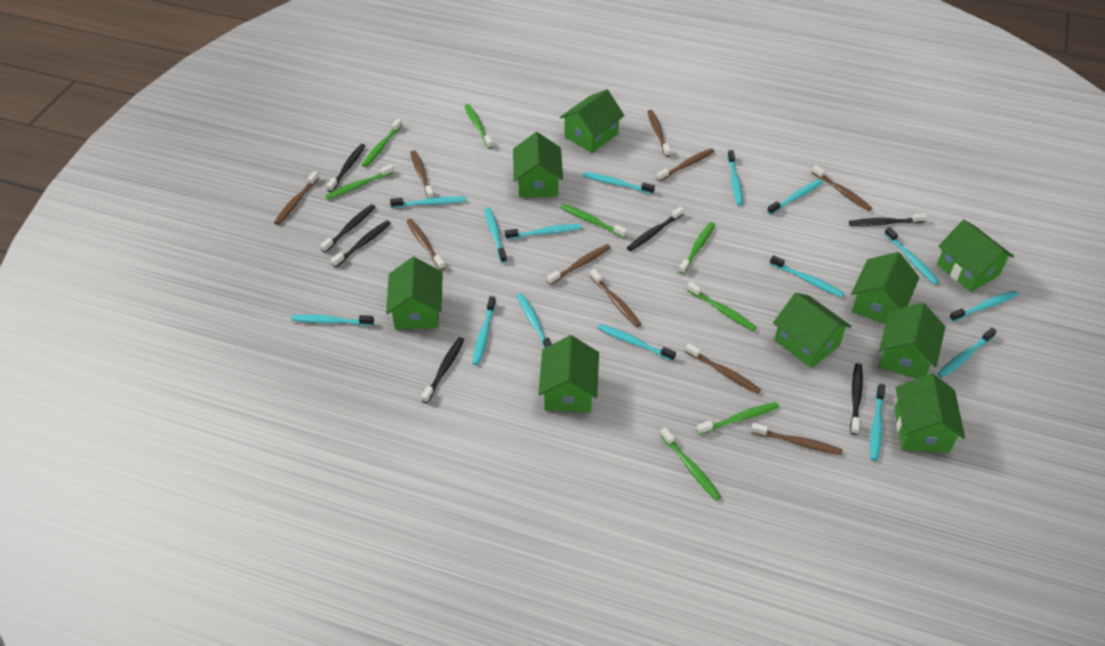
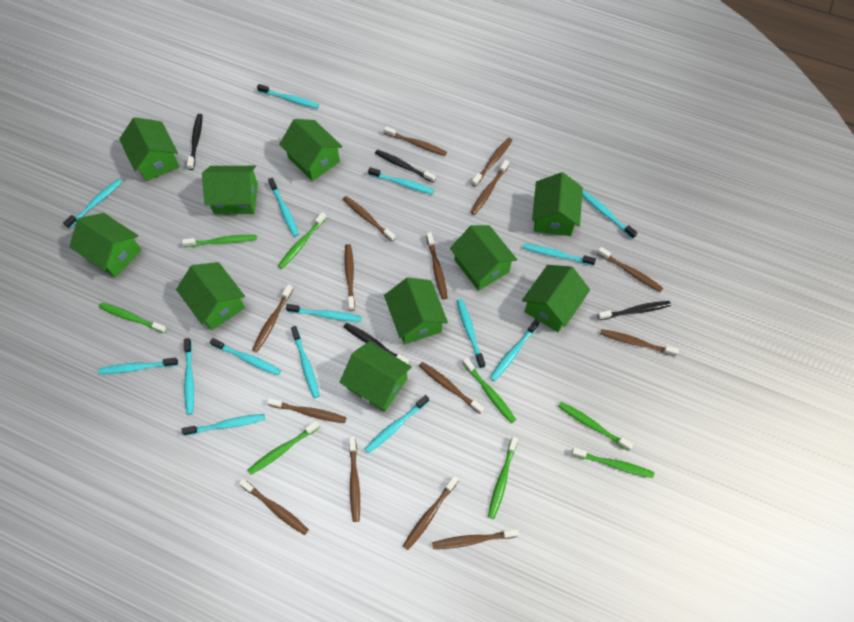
black toothbrush: 7 -> 4
brown toothbrush: 10 -> 15
green house: 9 -> 10

